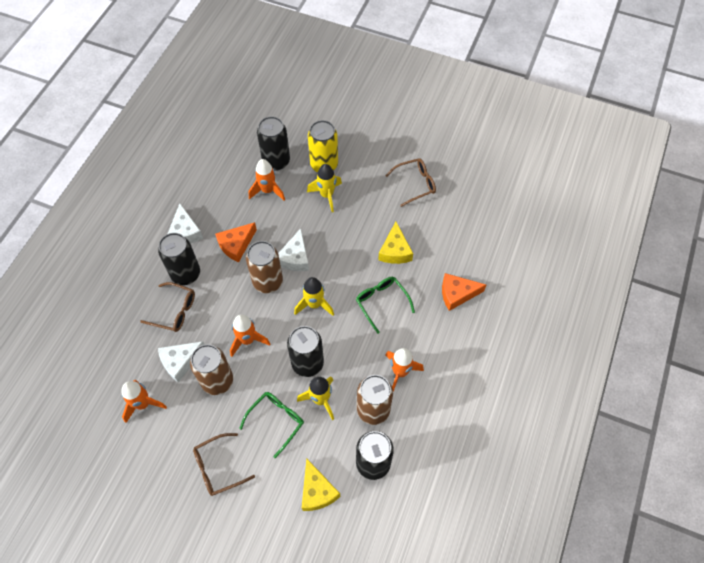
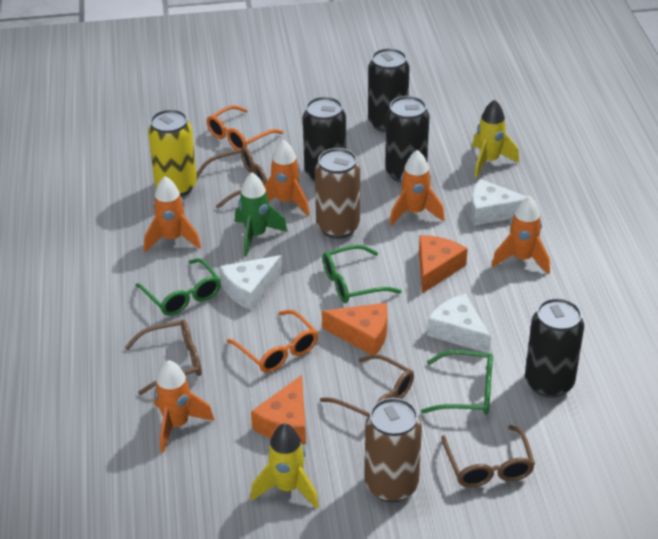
brown can: 3 -> 2
brown glasses: 3 -> 4
green glasses: 2 -> 3
green rocket: 0 -> 1
orange cheese: 2 -> 3
orange glasses: 0 -> 2
orange rocket: 4 -> 5
yellow cheese: 2 -> 0
yellow rocket: 3 -> 2

